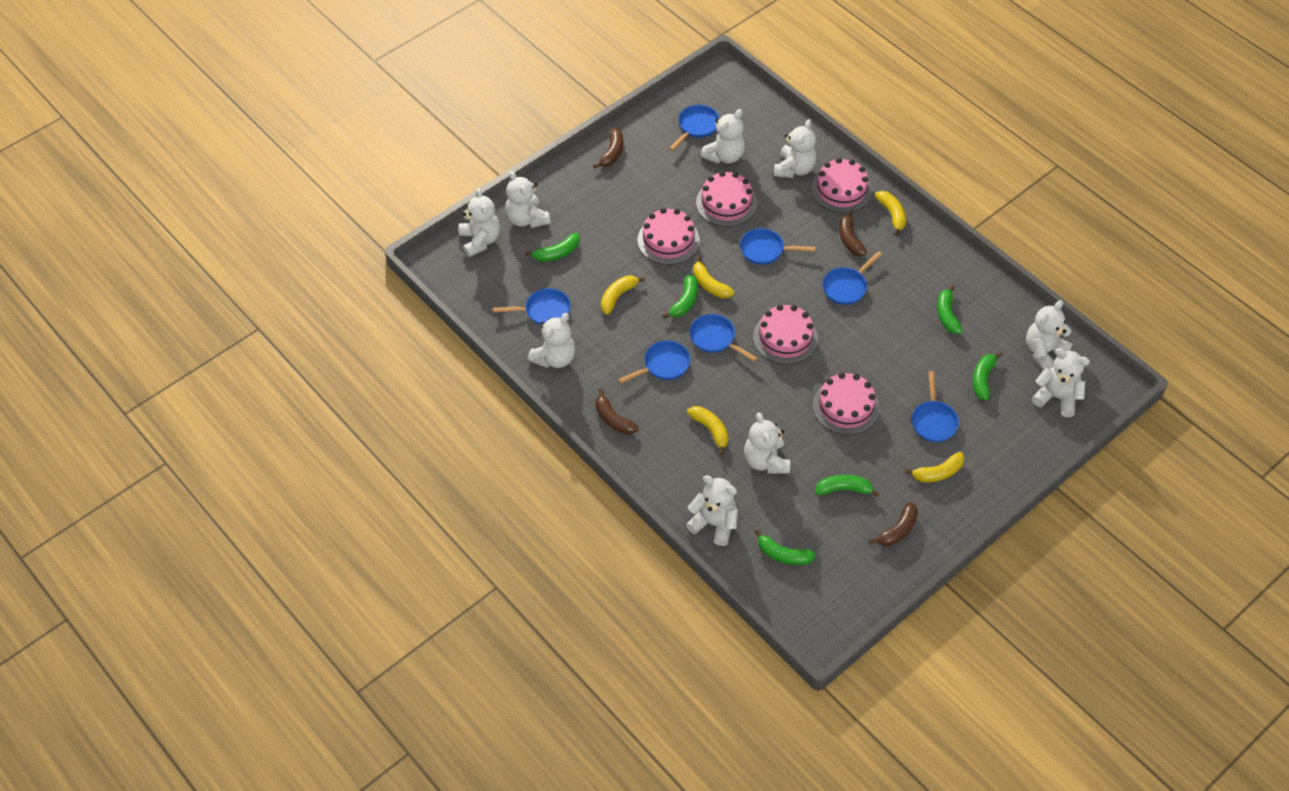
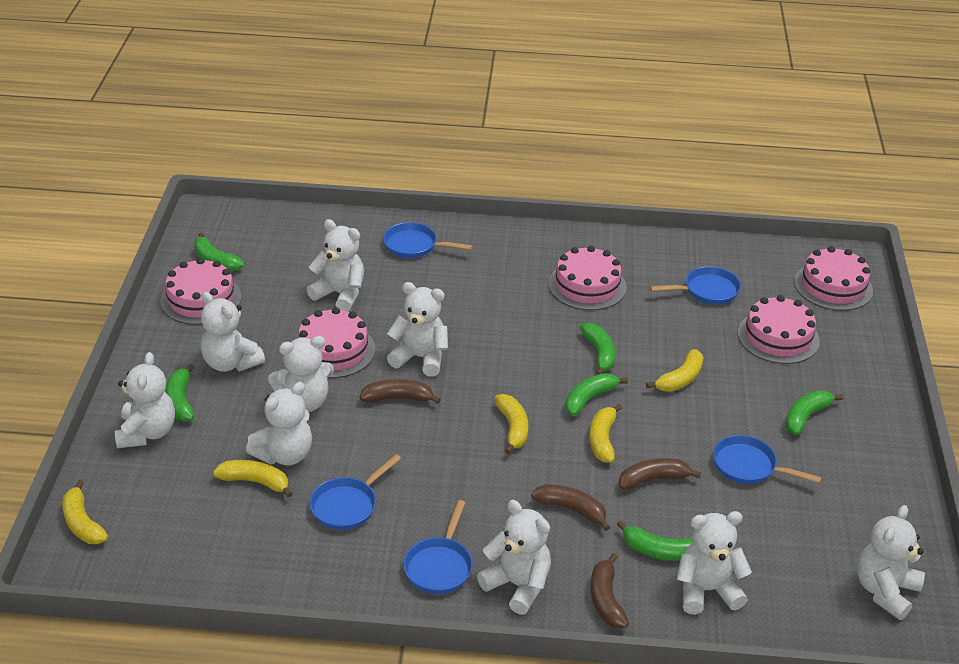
blue pan: 7 -> 5

